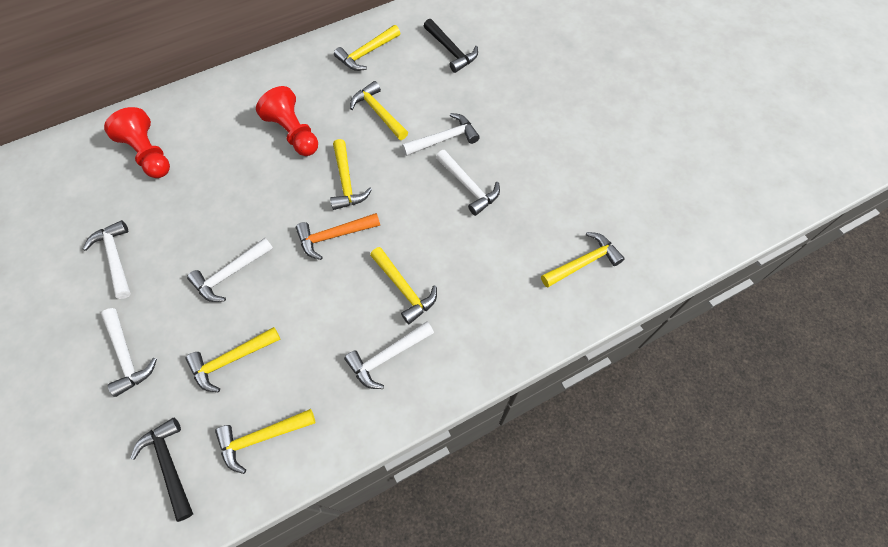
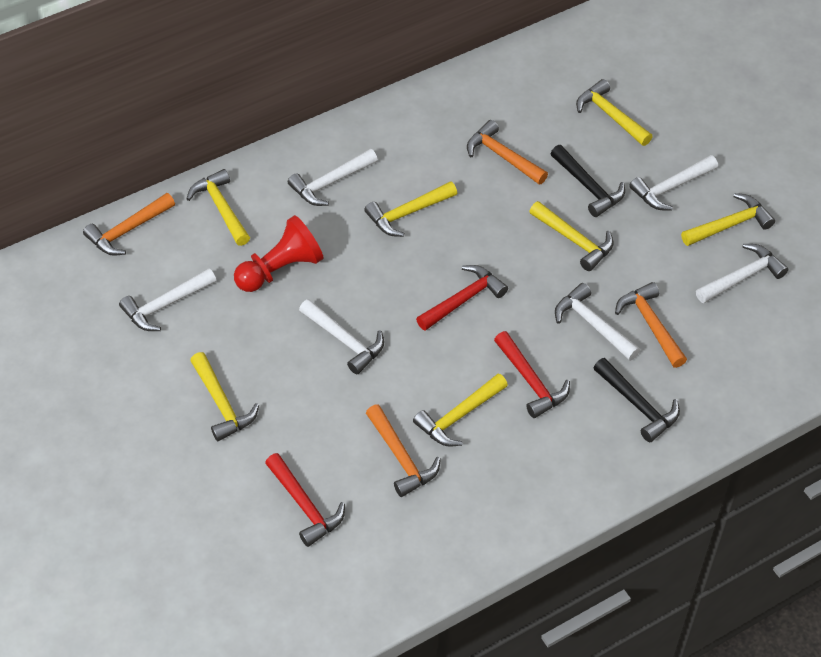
orange hammer: 1 -> 4
red hammer: 0 -> 3
red pawn: 2 -> 1

